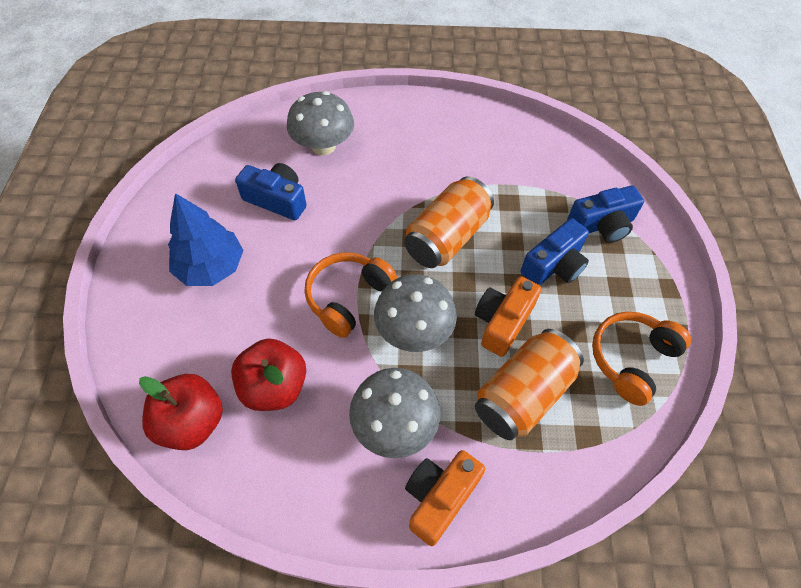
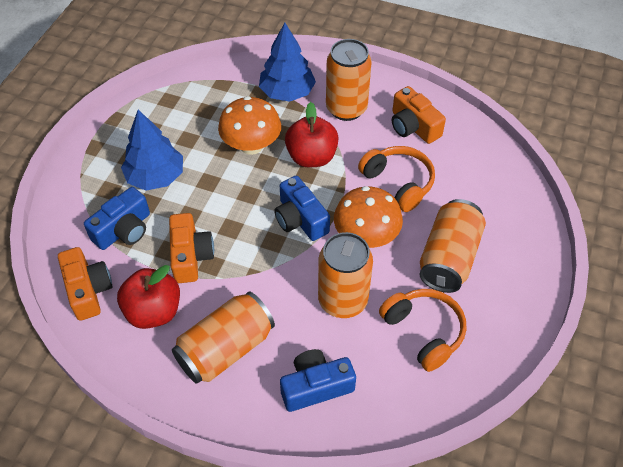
blue tree: 1 -> 2
grey mushroom: 3 -> 0
orange camera: 2 -> 3
orange can: 2 -> 4
orange mushroom: 0 -> 2

